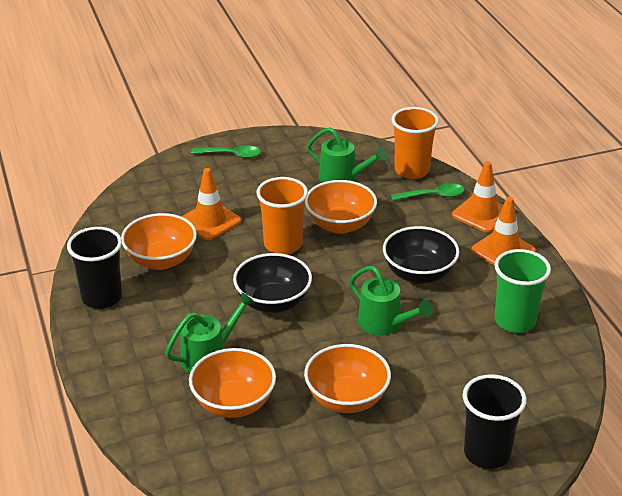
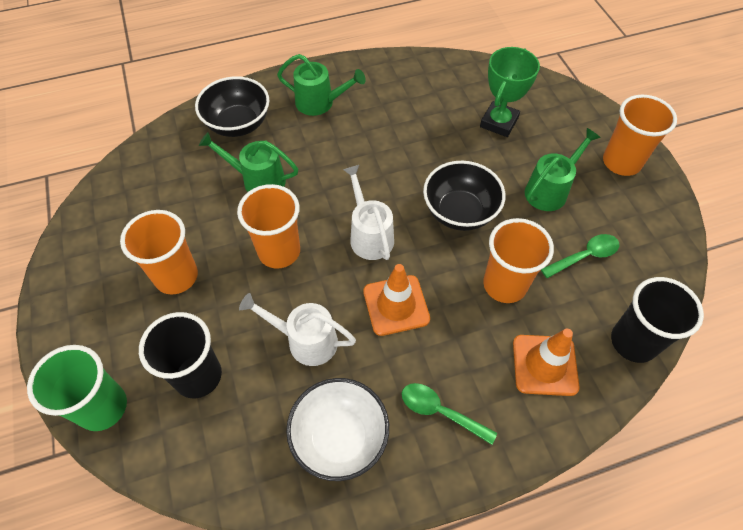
green trophy: 0 -> 1
orange bowl: 4 -> 0
orange cup: 2 -> 4
orange traffic cone: 3 -> 2
white bowl: 0 -> 1
white watering can: 0 -> 2

